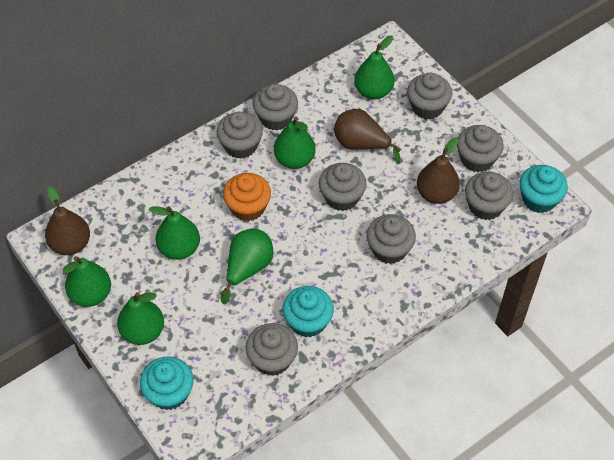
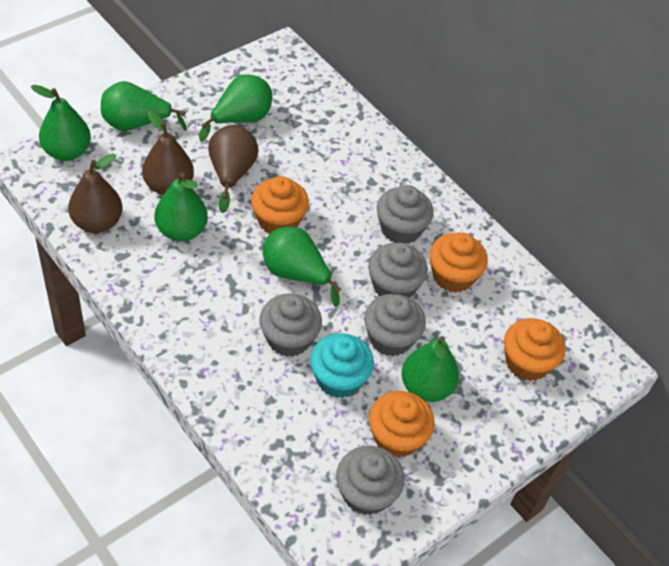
grey cupcake: 8 -> 5
orange cupcake: 1 -> 4
turquoise cupcake: 3 -> 1

